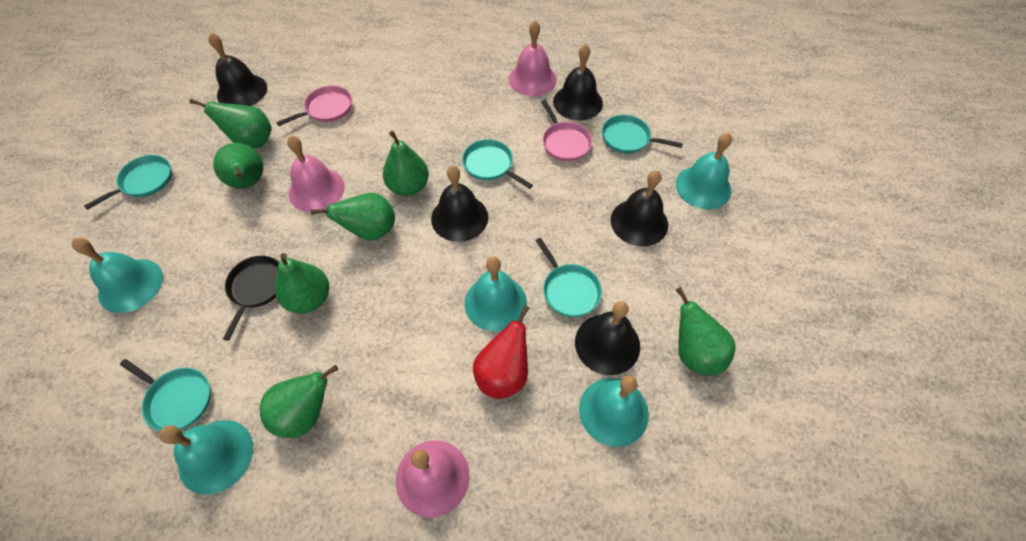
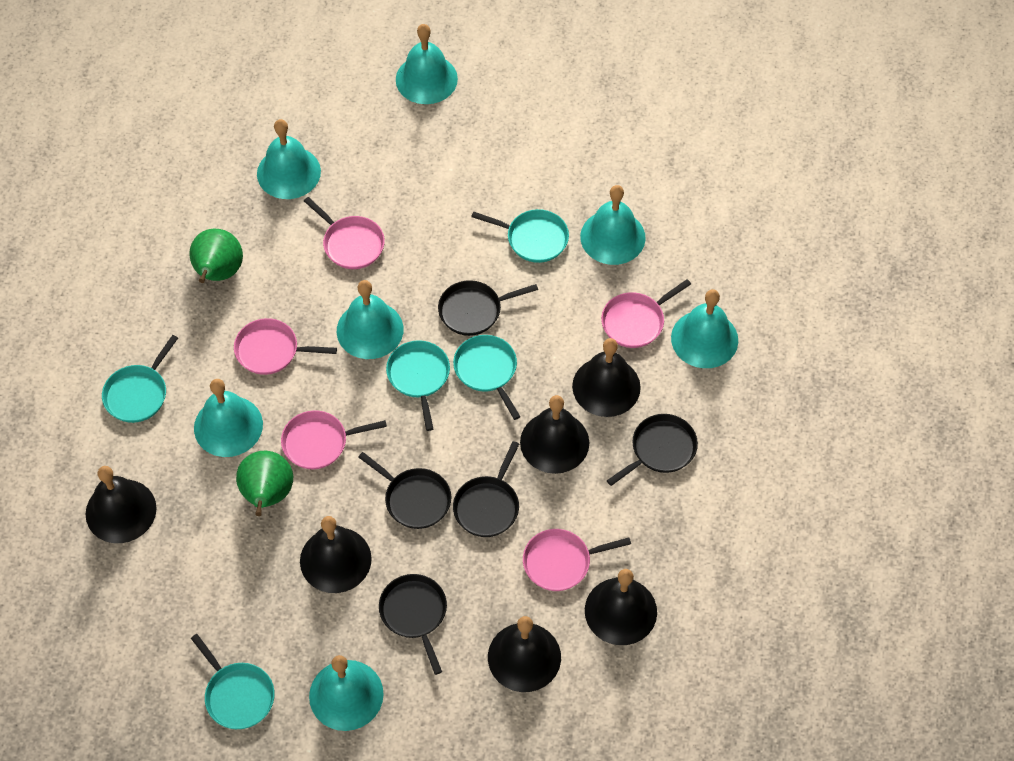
black bell: 5 -> 6
black pan: 1 -> 5
green pear: 7 -> 2
pink bell: 3 -> 0
pink pan: 2 -> 5
red pear: 1 -> 0
turquoise bell: 5 -> 7

